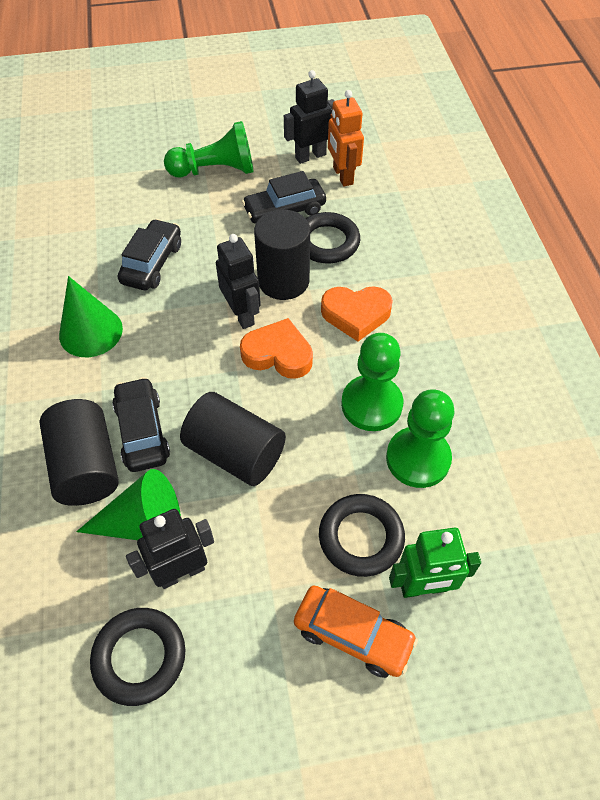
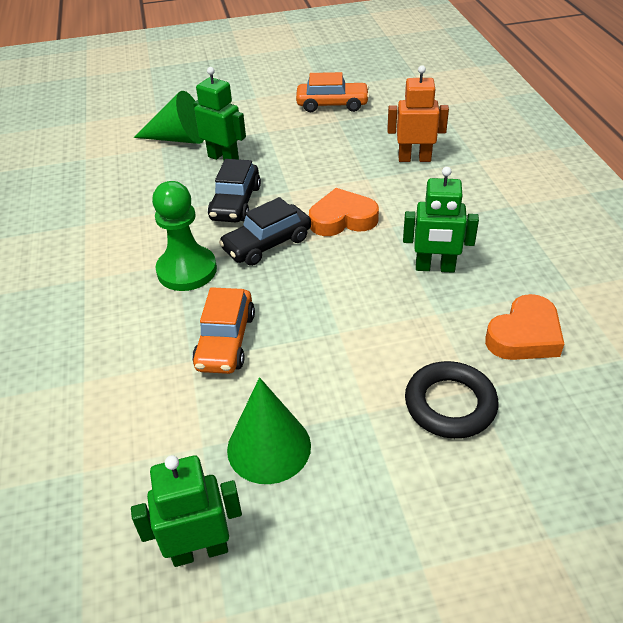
black car: 3 -> 2
black cylinder: 3 -> 0
black ring: 3 -> 1
black robot: 3 -> 0
green pawn: 3 -> 1
green robot: 1 -> 3
orange car: 1 -> 2

